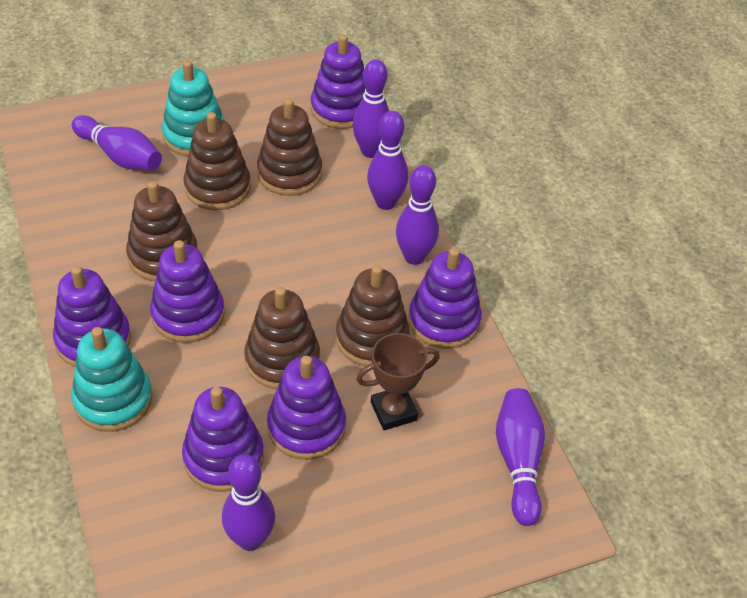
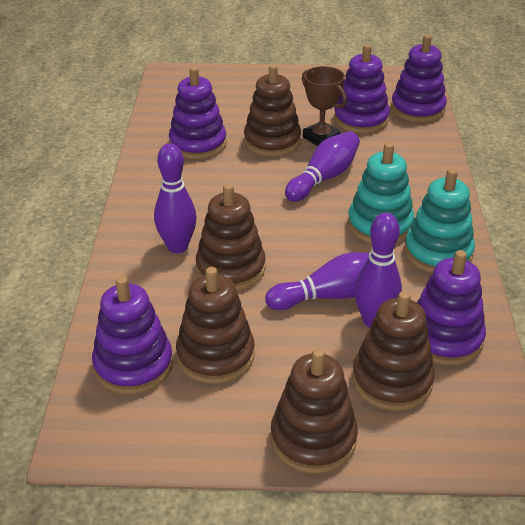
purple bowling pin: 6 -> 4
purple stacking toy: 6 -> 5

